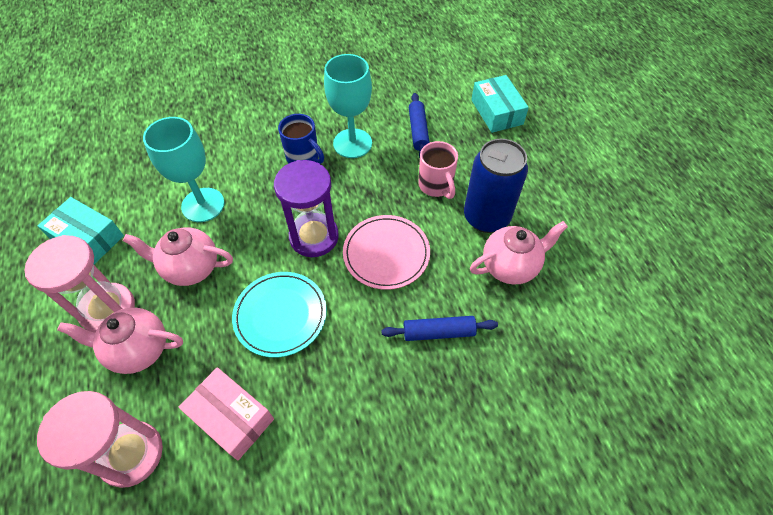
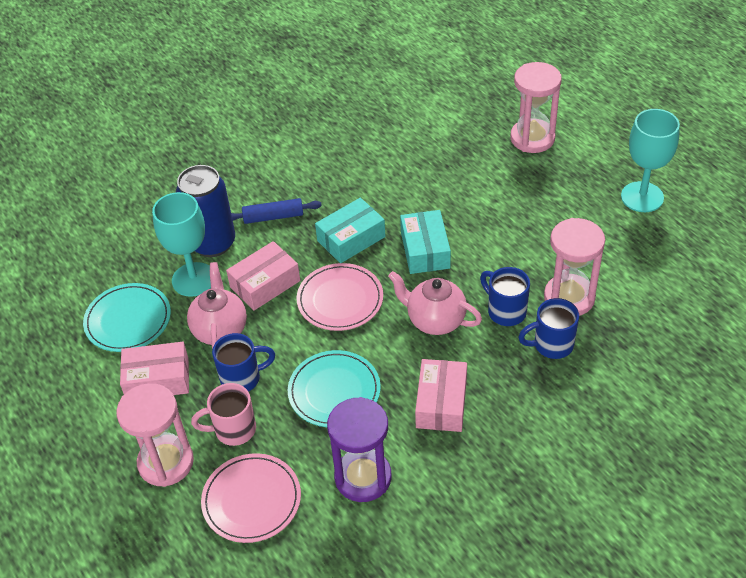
blue mug: 1 -> 3
blue rolling pin: 2 -> 1
pink box: 1 -> 3
pink hourglass: 2 -> 3
pink plate: 1 -> 2
pink teapot: 3 -> 2
turquoise plate: 1 -> 2

